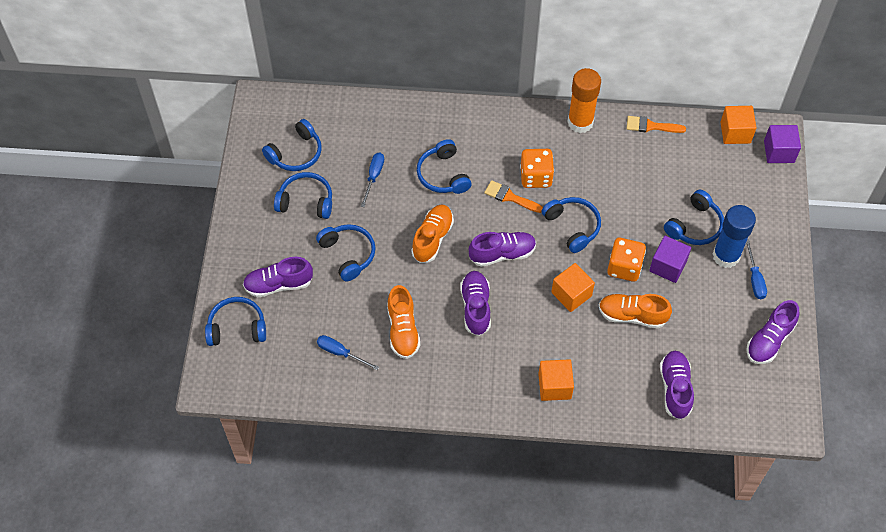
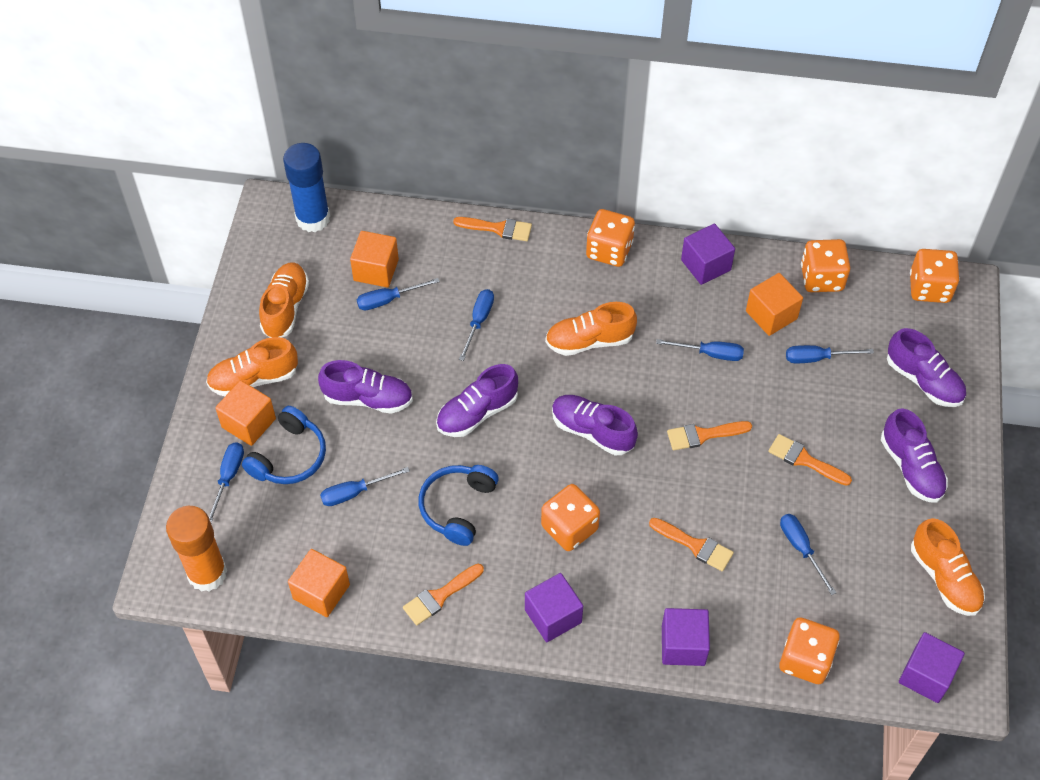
blue headphones: 7 -> 2
blue screwdriver: 3 -> 7
orange brush: 2 -> 5
orange cube: 3 -> 4
orange dice: 2 -> 5
orange shoe: 3 -> 4
purple cube: 2 -> 4

